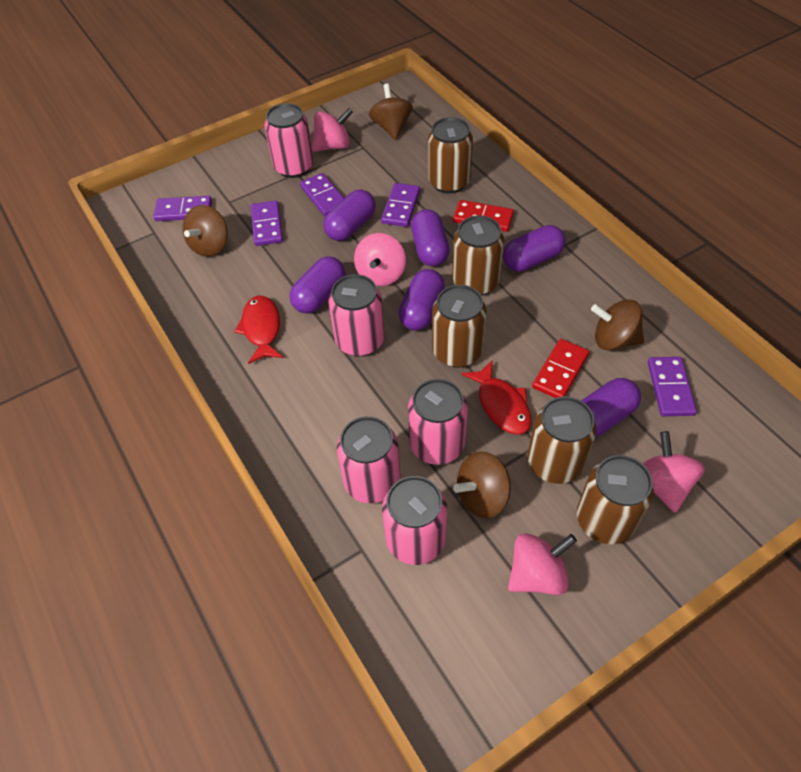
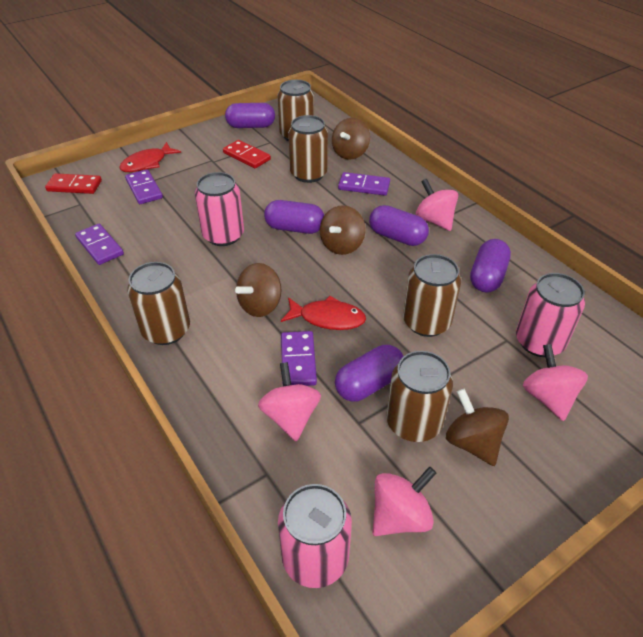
pink can: 5 -> 3
purple capsule: 6 -> 5
purple domino: 5 -> 4

